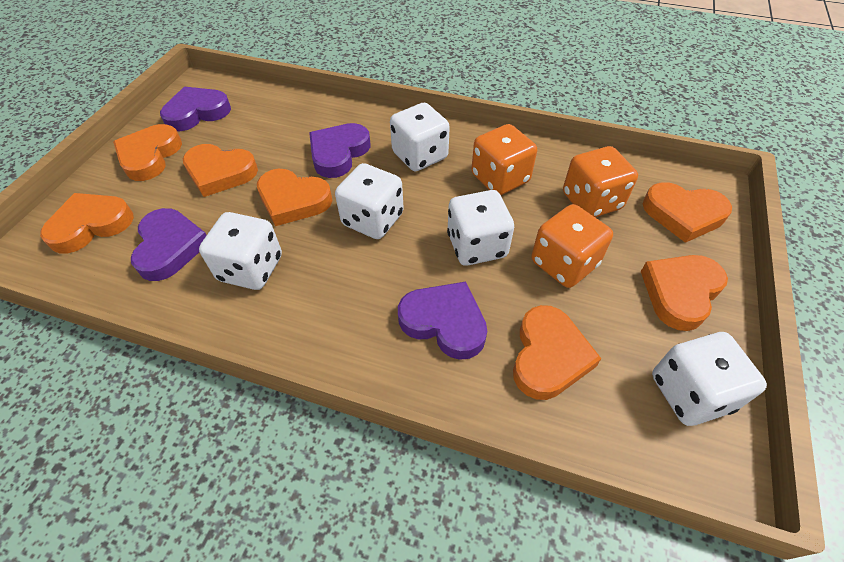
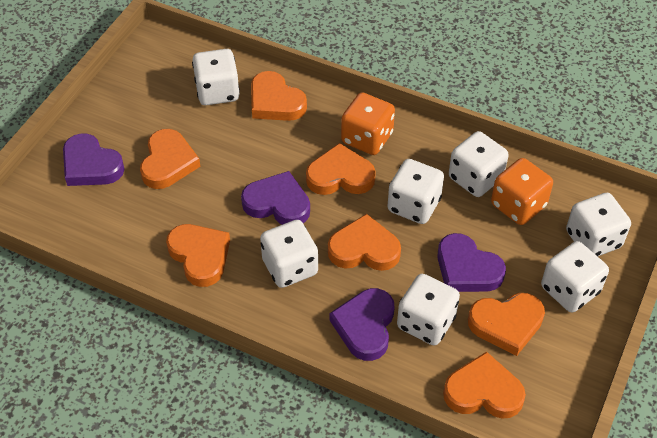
orange dice: 3 -> 2
white dice: 5 -> 7

